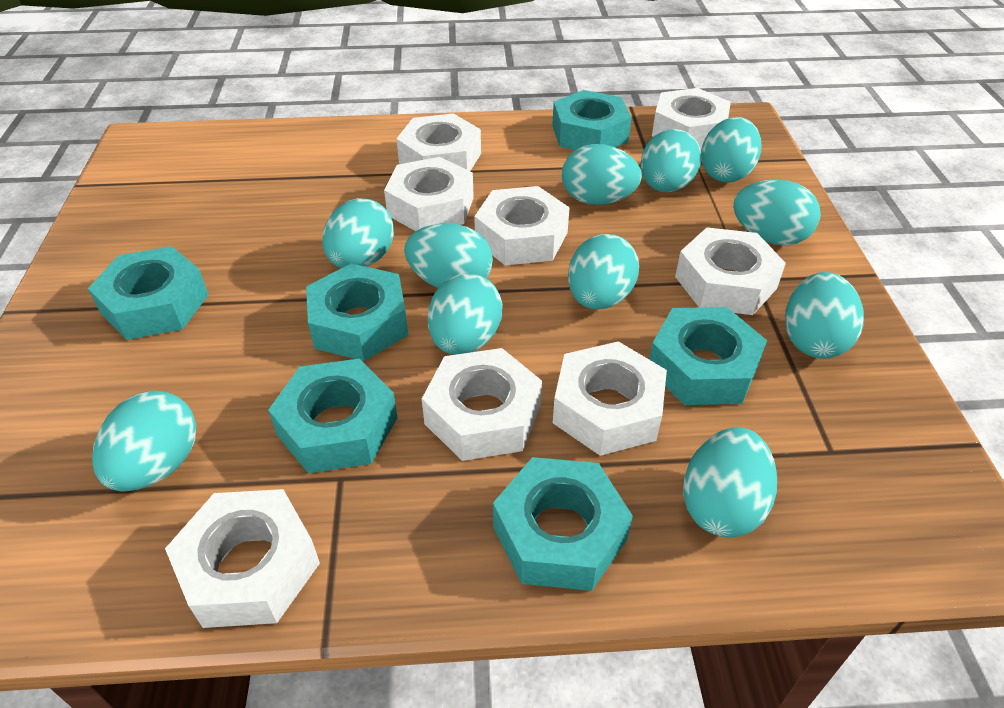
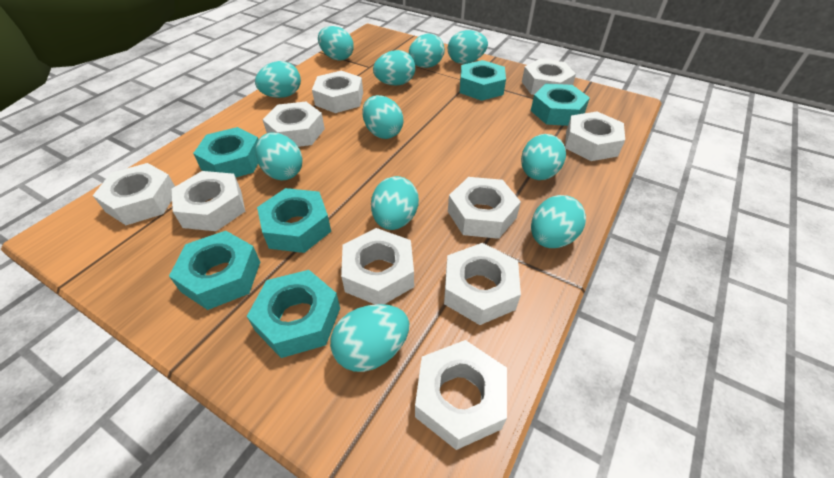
white nut: 8 -> 10

